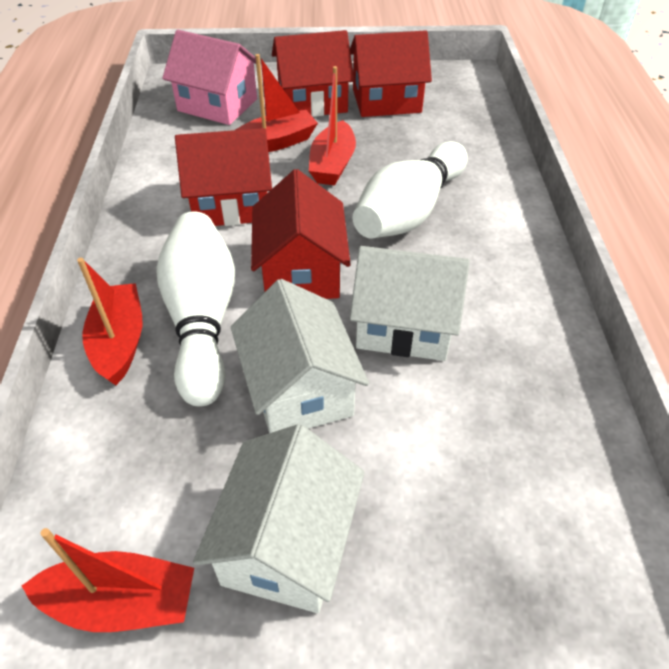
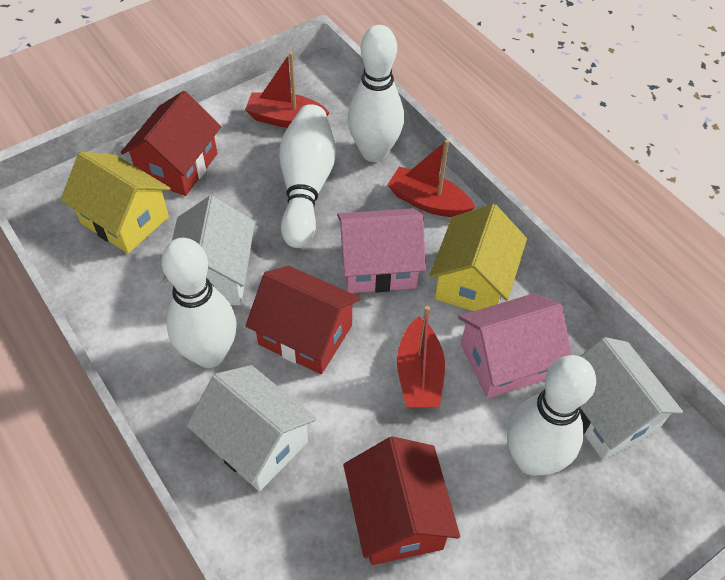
pink house: 1 -> 2
red boat: 4 -> 3
red house: 4 -> 3
white bowling pin: 2 -> 4
yellow house: 0 -> 2

